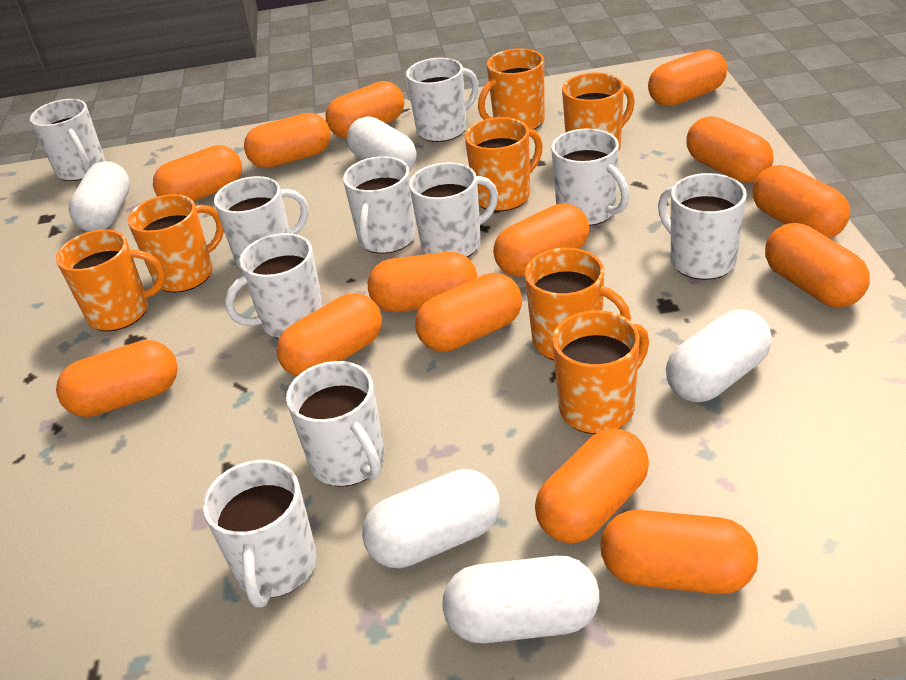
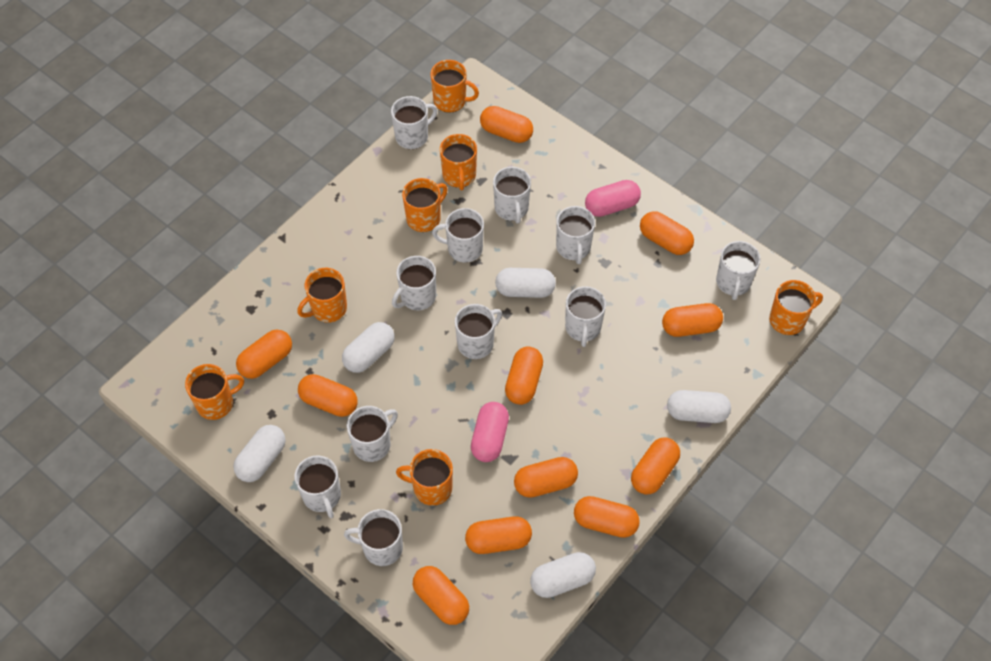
orange capsule: 14 -> 11
pink capsule: 0 -> 2
white mug: 10 -> 11

